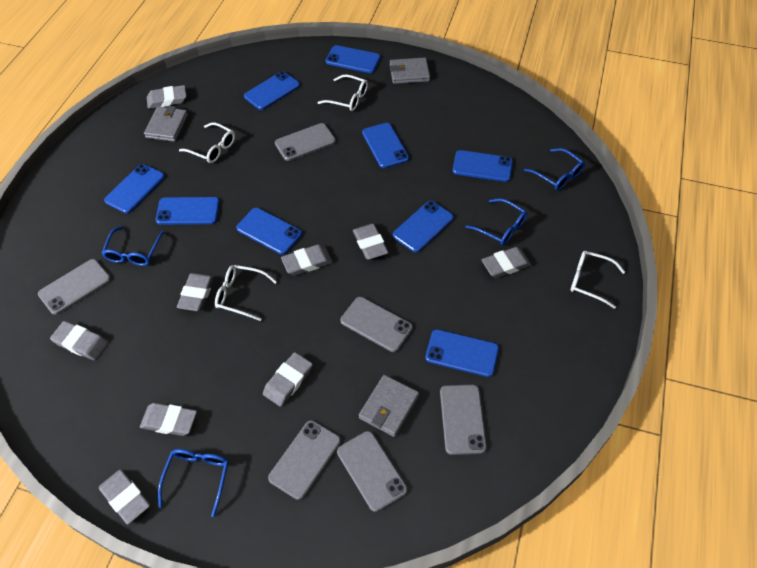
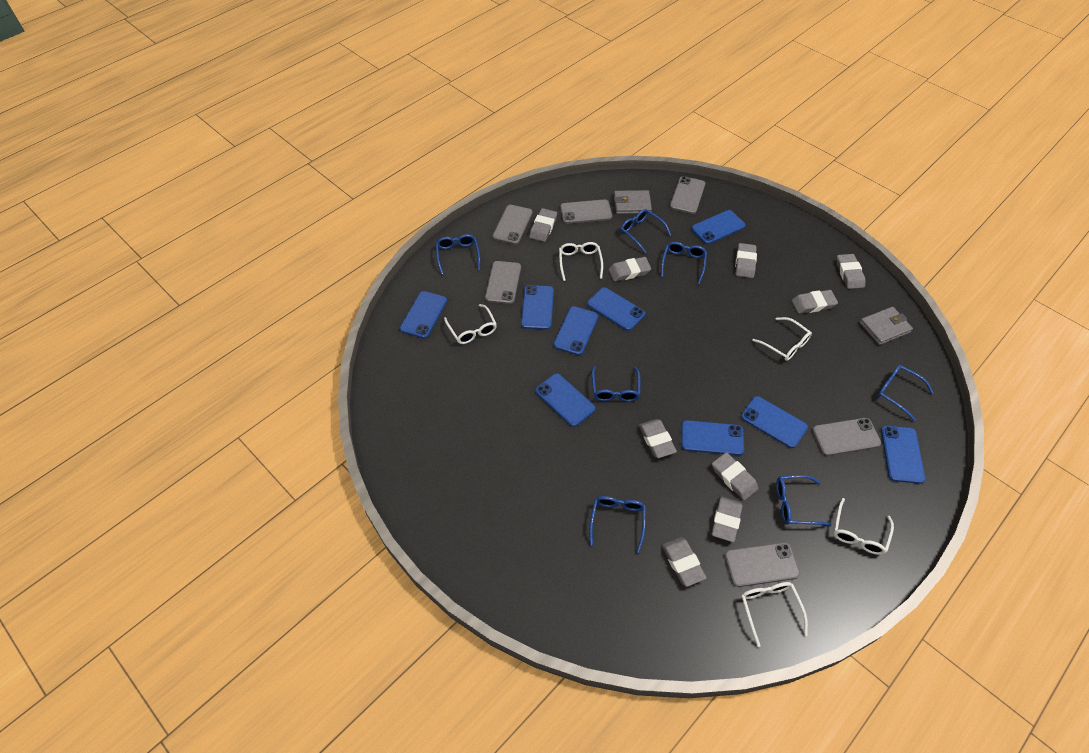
blue glasses: 4 -> 7
grey wallet: 3 -> 2
white glasses: 4 -> 5

